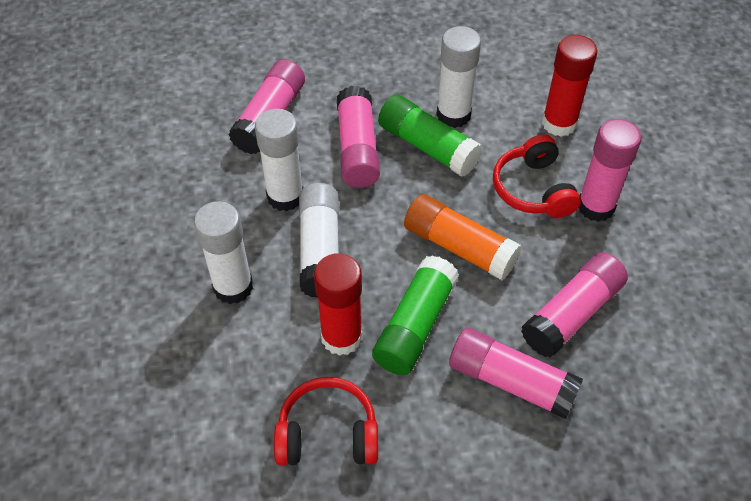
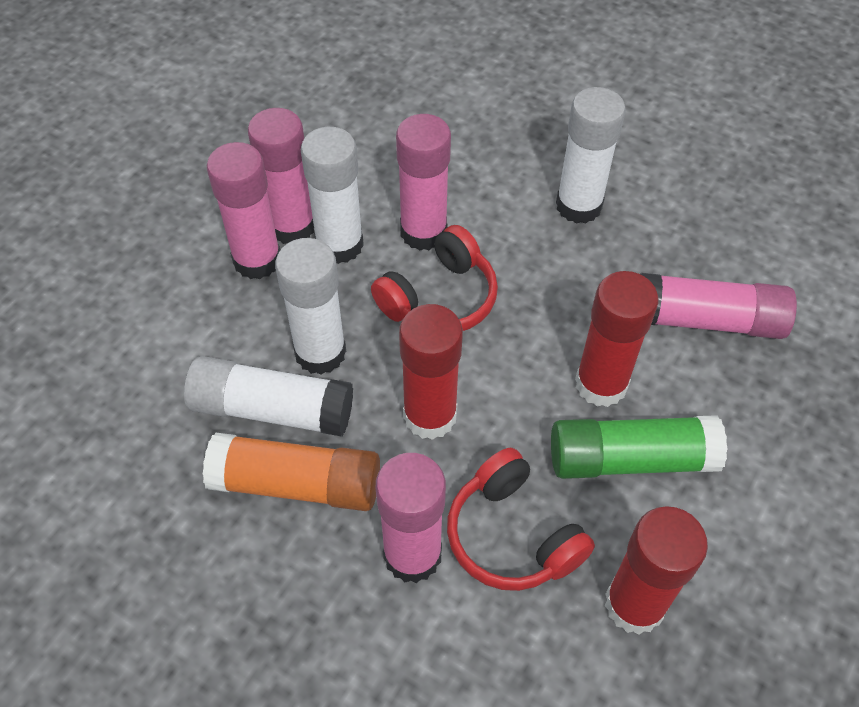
green glue stick: 2 -> 1
red glue stick: 2 -> 3

